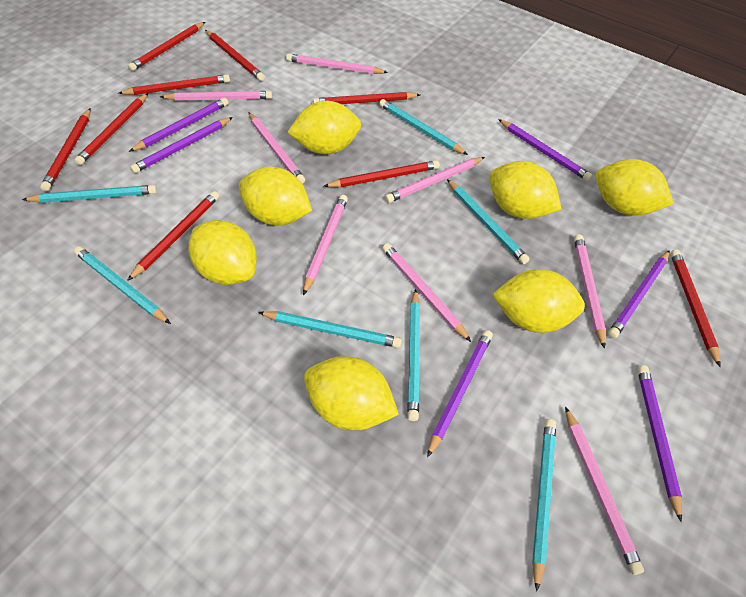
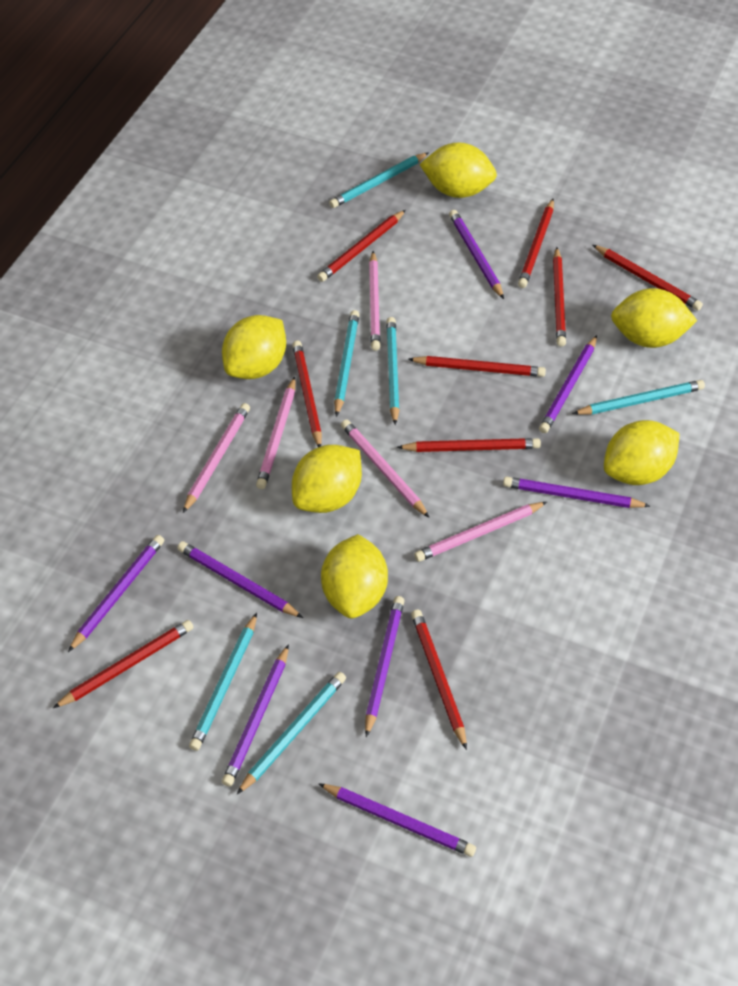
pink pencil: 8 -> 5
purple pencil: 6 -> 8
turquoise pencil: 7 -> 6
yellow lemon: 7 -> 6

